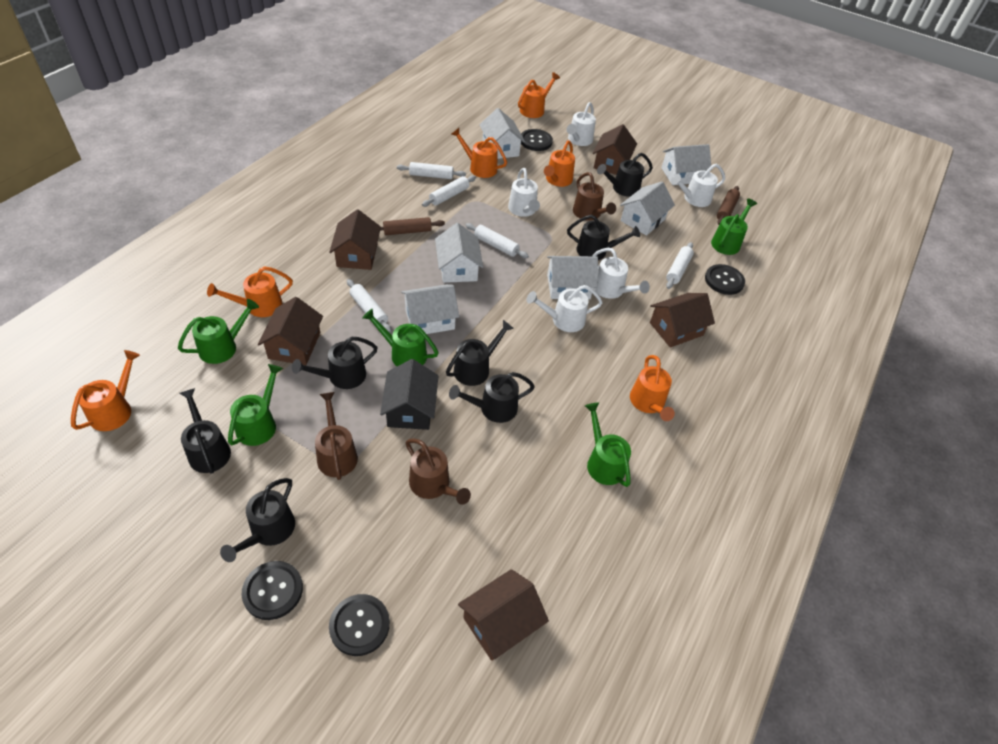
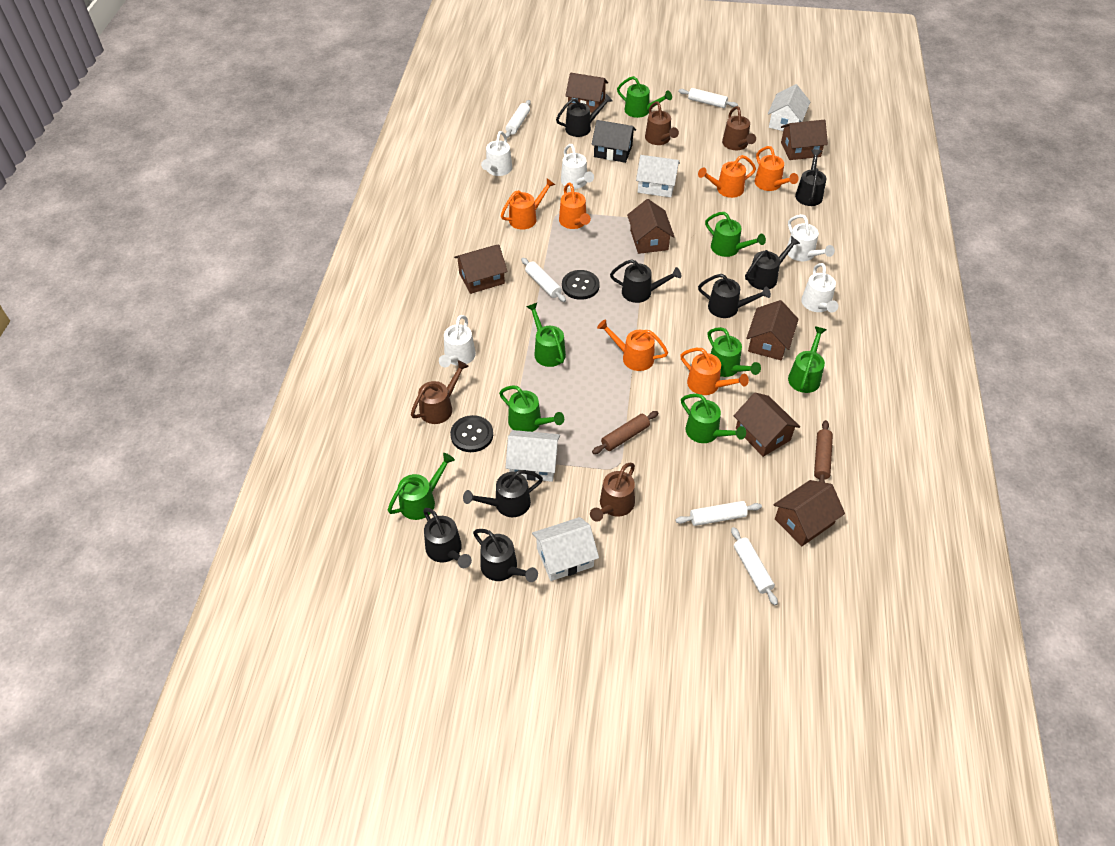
black button: 4 -> 2
black watering can: 7 -> 8
brown house: 5 -> 7
brown watering can: 3 -> 4
green watering can: 5 -> 8
white house: 6 -> 4

